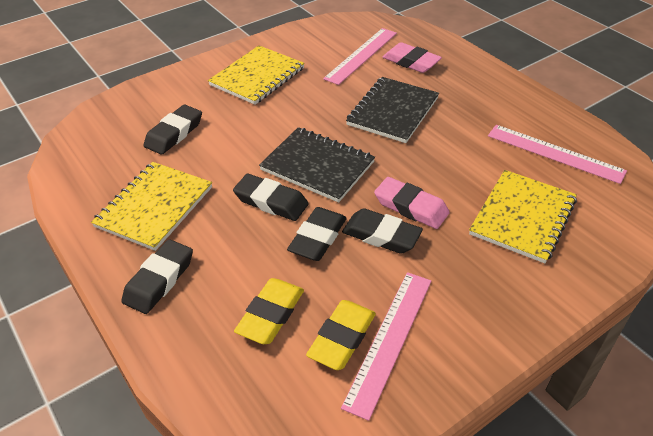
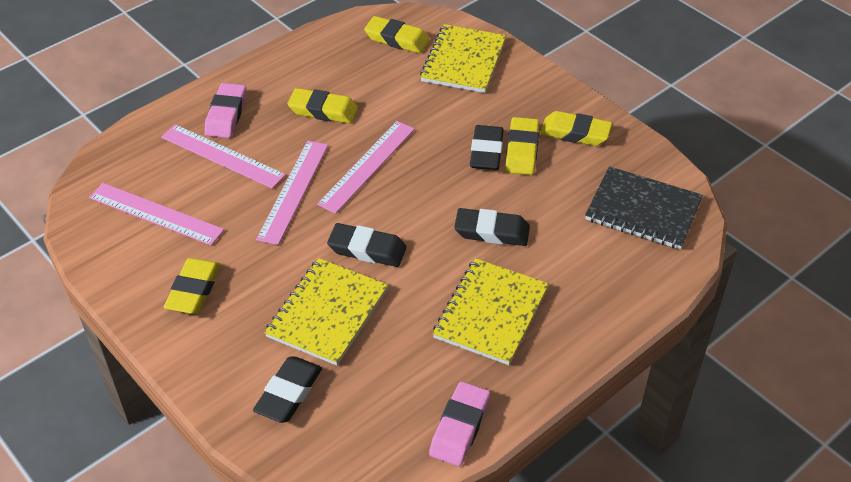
black eraser: 5 -> 4
black notebook: 2 -> 1
pink ruler: 3 -> 4
yellow eraser: 2 -> 5

